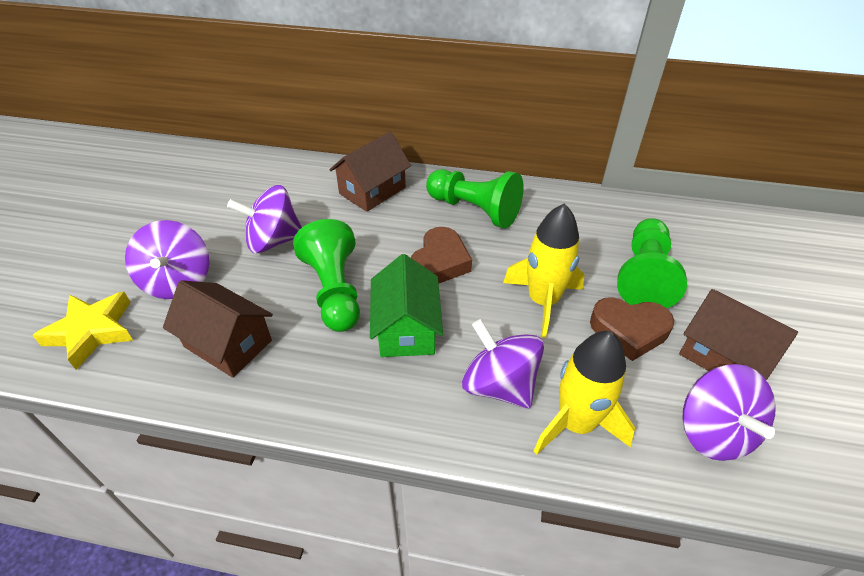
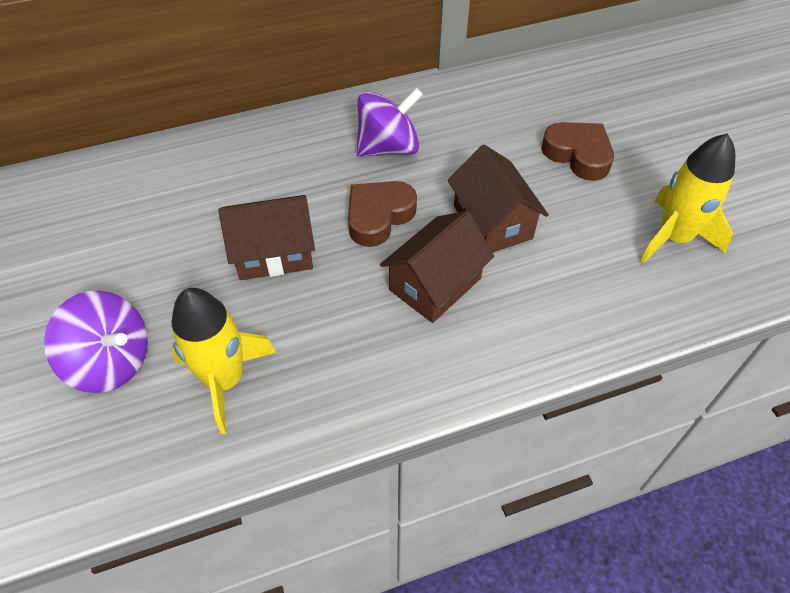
green house: 1 -> 0
green pawn: 3 -> 0
purple spinning top: 4 -> 2
yellow star: 1 -> 0

